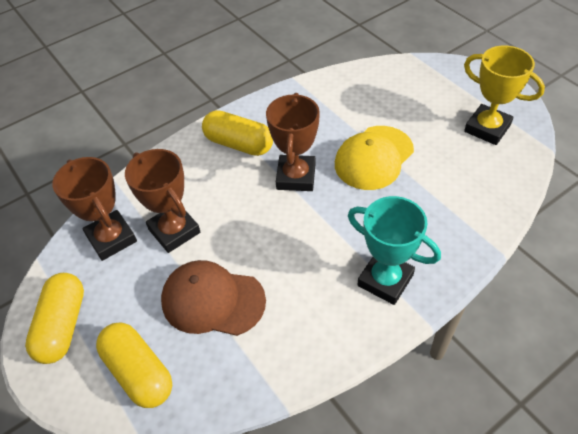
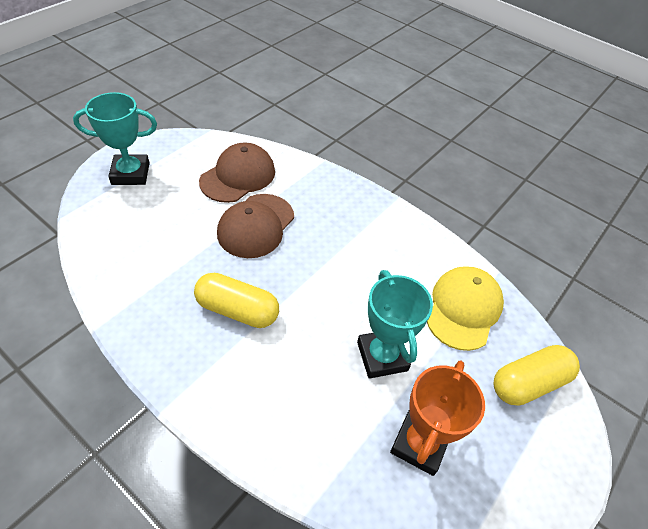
brown cap: 1 -> 2
brown trophy: 3 -> 0
orange trophy: 0 -> 1
turquoise trophy: 1 -> 2
yellow capsule: 3 -> 2
yellow trophy: 1 -> 0

